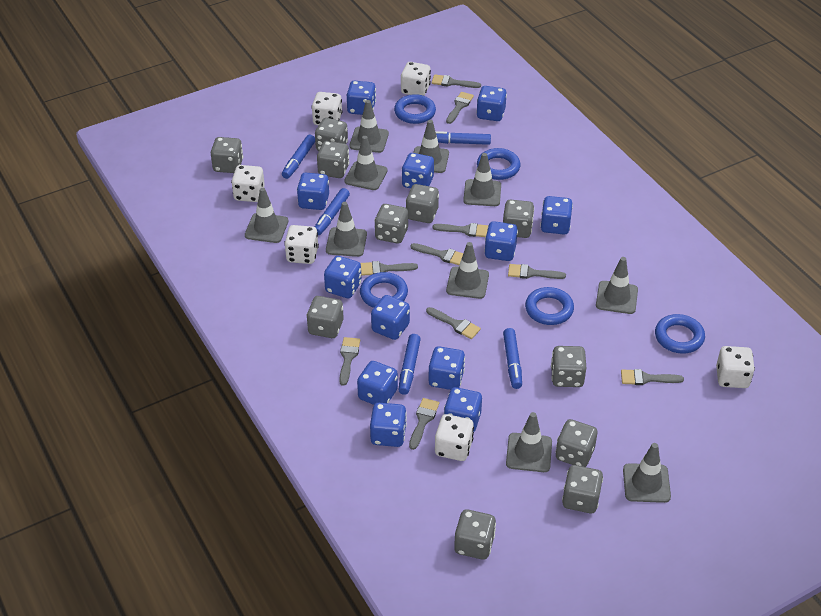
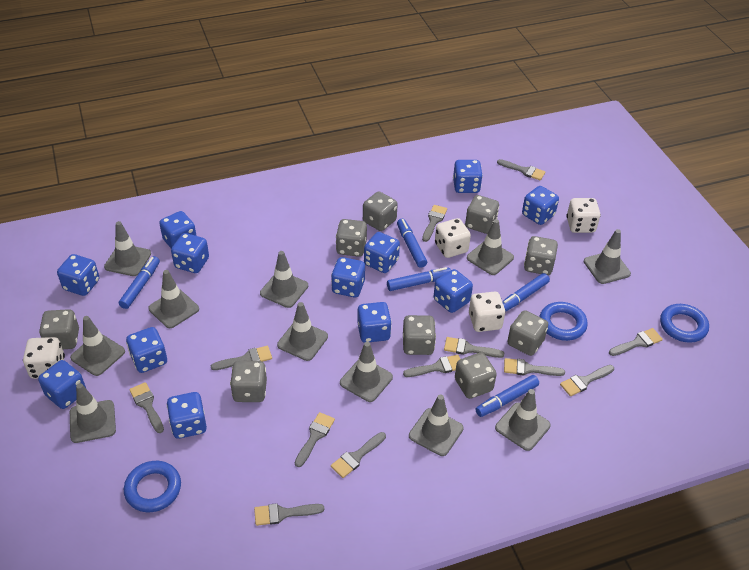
blue ring: 5 -> 3
grey brush: 10 -> 12
grey dice: 11 -> 9
grey traffic cone: 10 -> 11
white dice: 6 -> 4

